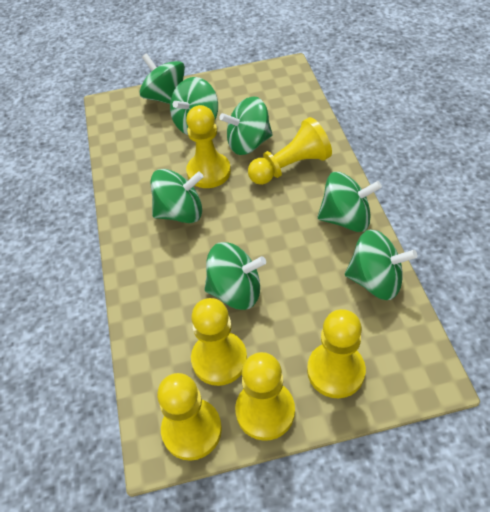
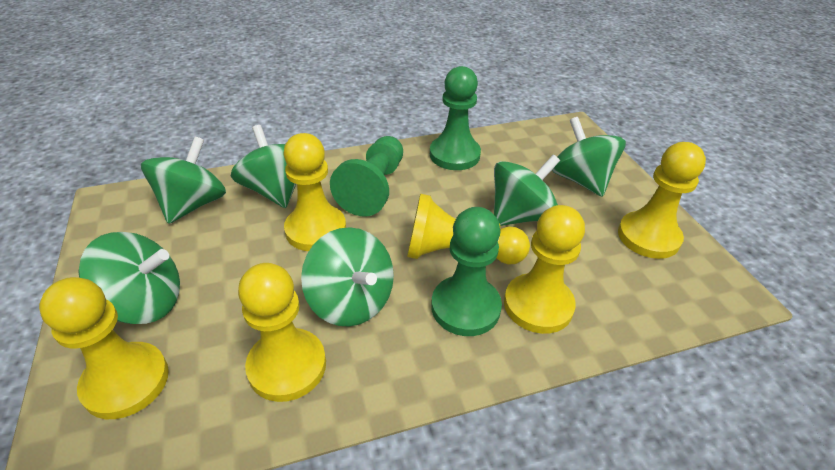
green pawn: 0 -> 3
green spinning top: 7 -> 6

